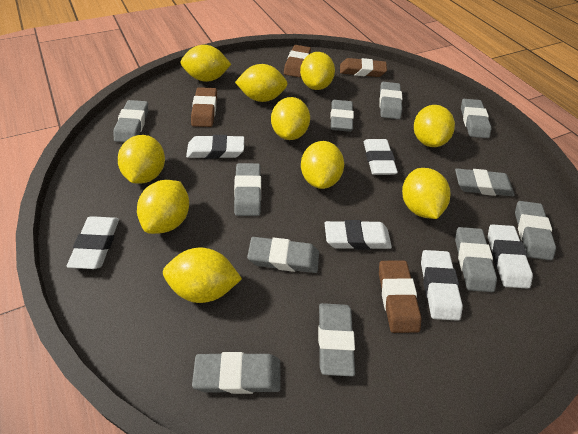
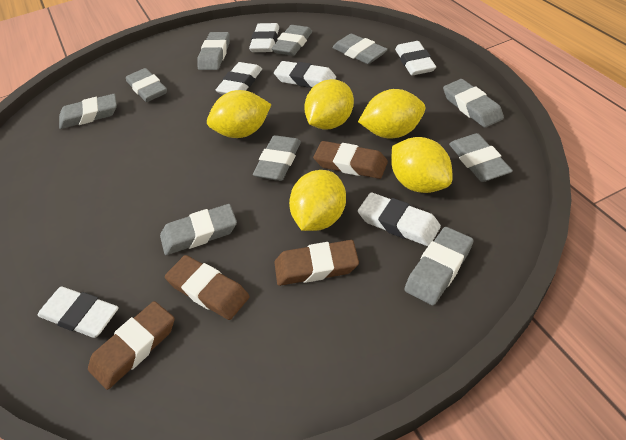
grey eraser: 11 -> 10
yellow lemon: 10 -> 5

